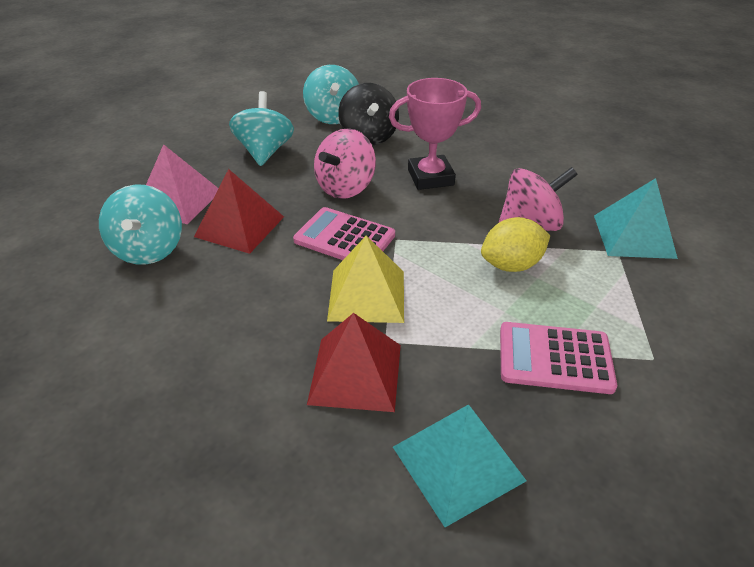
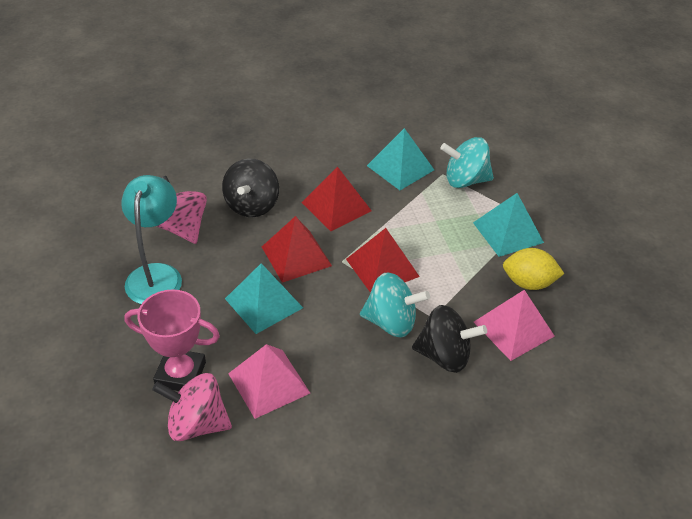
black spinning top: 1 -> 2
pink calculator: 2 -> 0
pink pyramid: 1 -> 2
red pyramid: 2 -> 3
turquoise lamp: 0 -> 1
turquoise pyramid: 2 -> 3
turquoise spinning top: 3 -> 2
yellow pyramid: 1 -> 0

